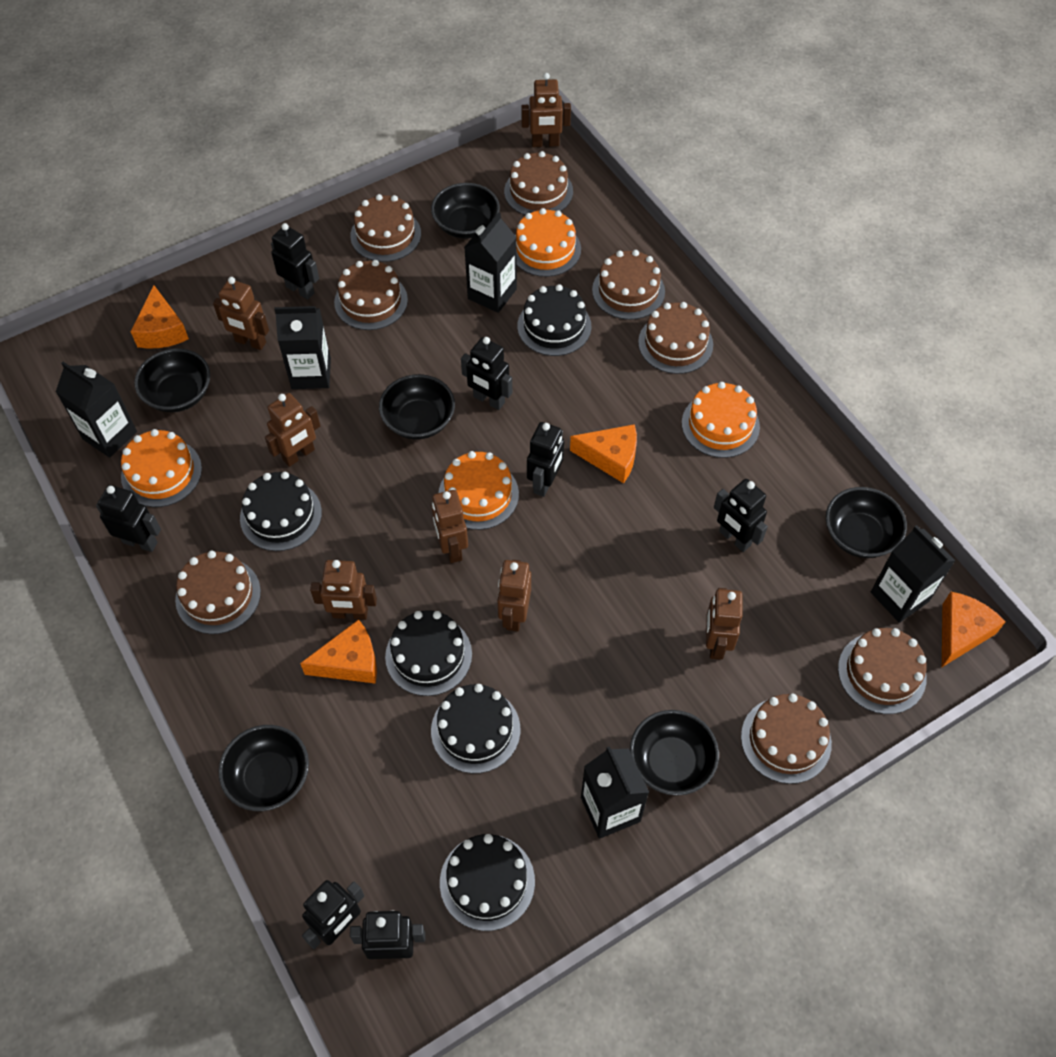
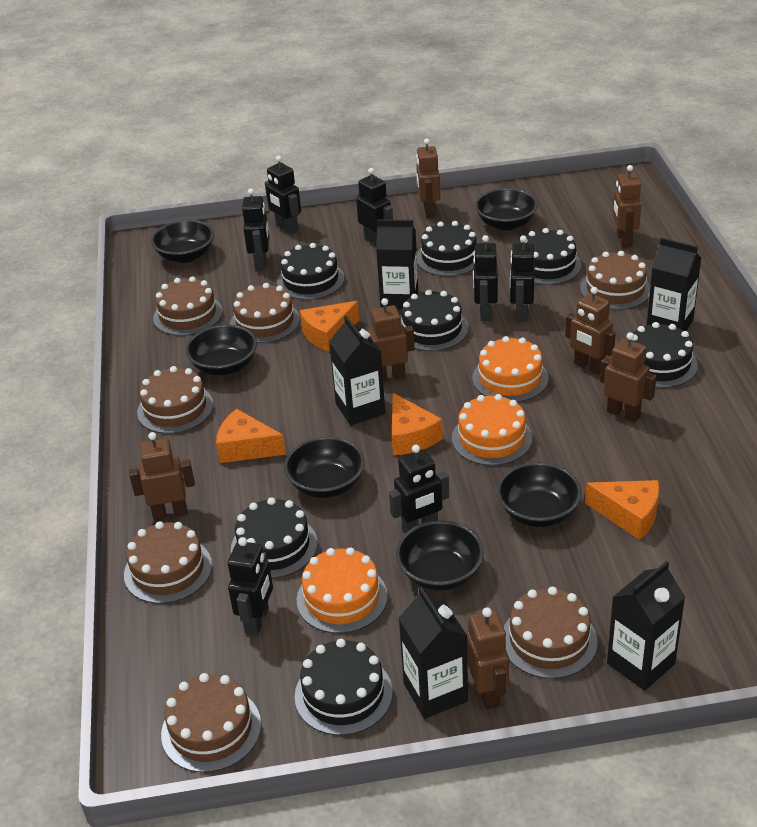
black cake: 5 -> 7
brown cake: 8 -> 7
orange cake: 4 -> 3

